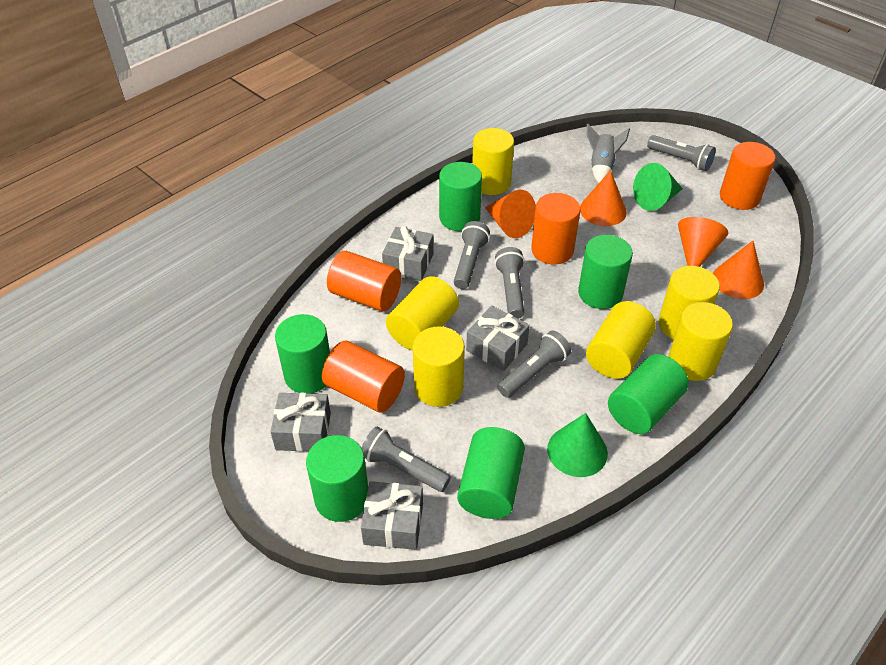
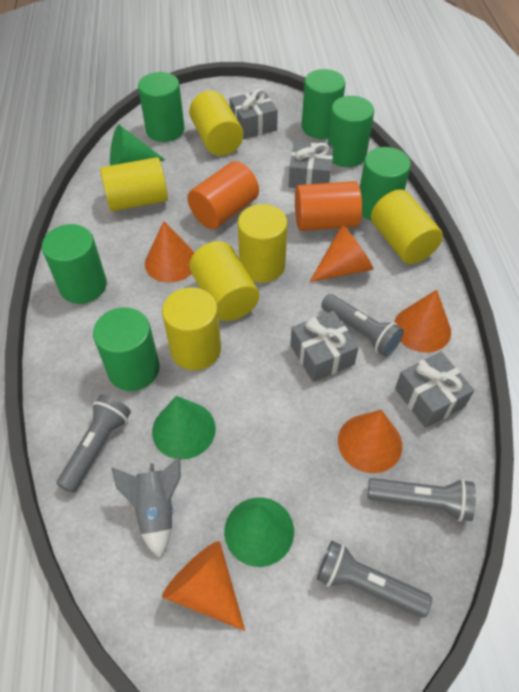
green cone: 2 -> 3
grey flashlight: 5 -> 4
orange cone: 4 -> 5
orange cylinder: 4 -> 2

